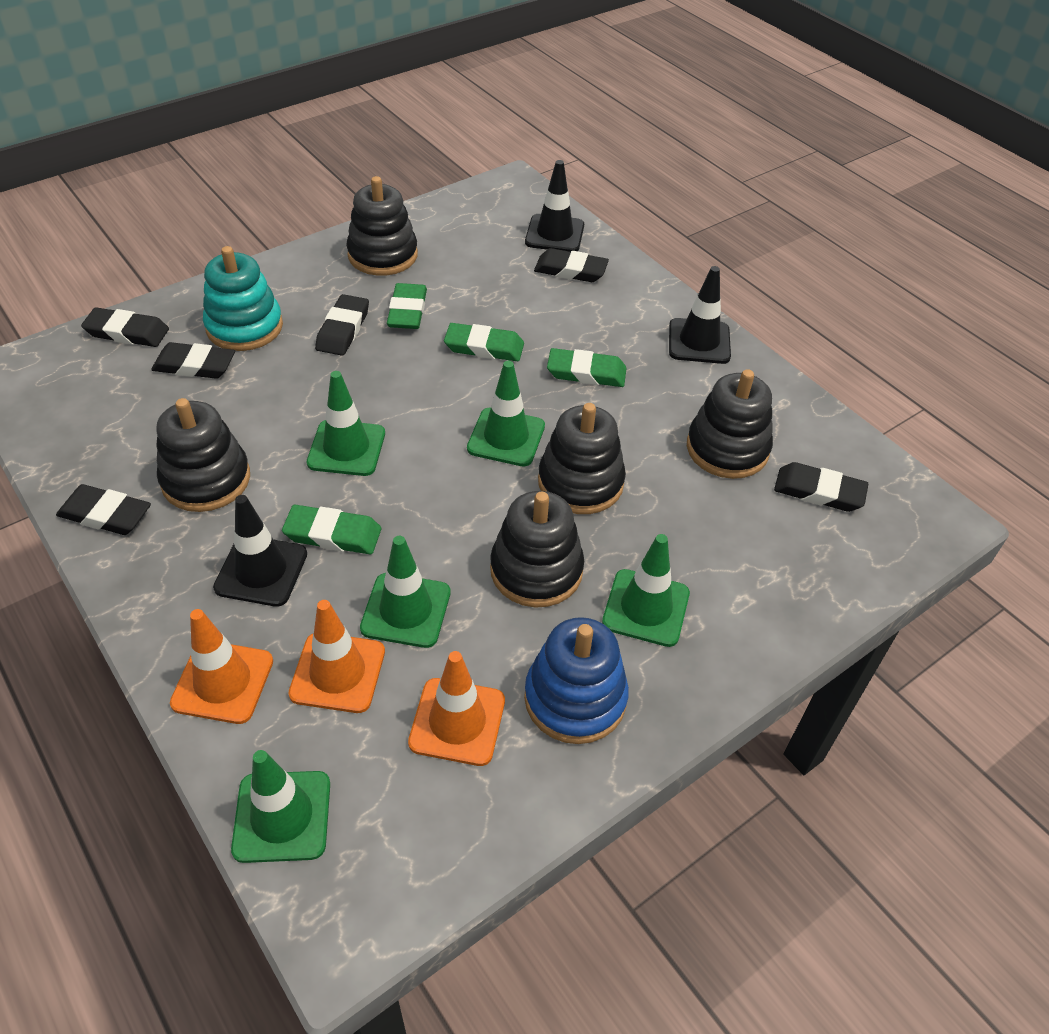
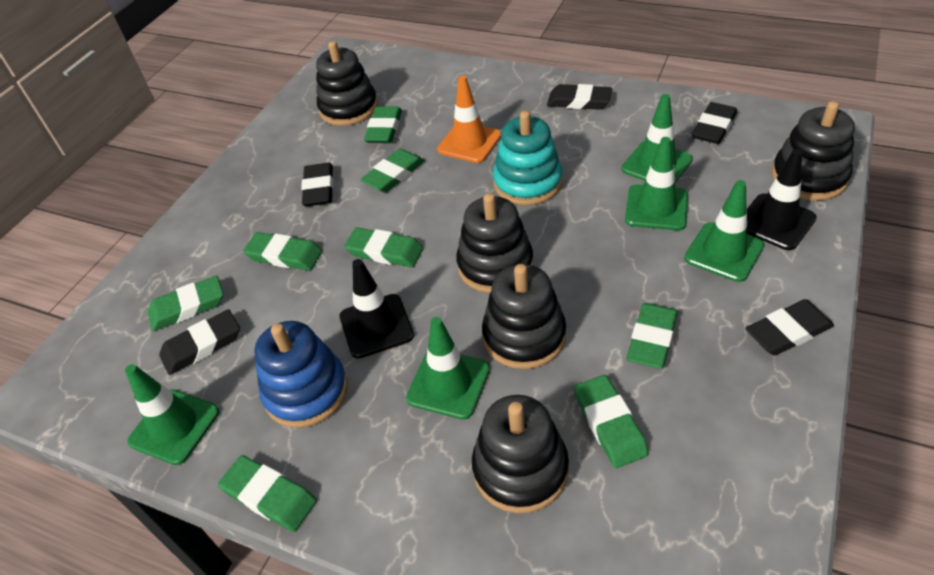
black eraser: 6 -> 5
black traffic cone: 3 -> 2
green eraser: 4 -> 8
orange traffic cone: 3 -> 1

